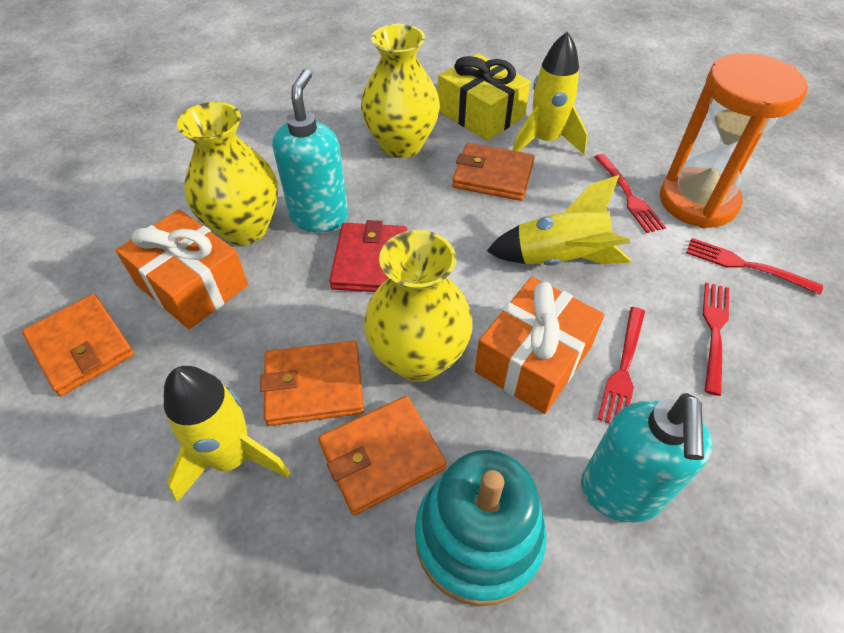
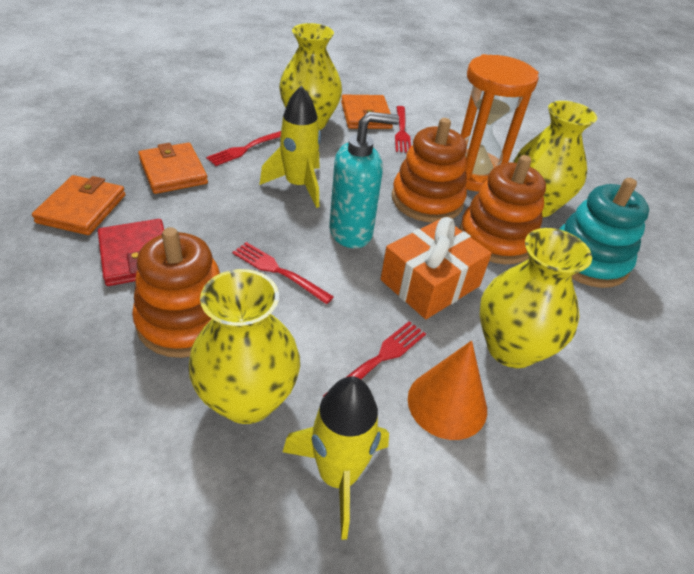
orange cone: 0 -> 1
orange gift: 2 -> 1
orange stacking toy: 0 -> 3
orange wallet: 4 -> 3
turquoise soap dispenser: 2 -> 1
yellow gift: 1 -> 0
yellow rocket: 3 -> 2
yellow vase: 3 -> 4

